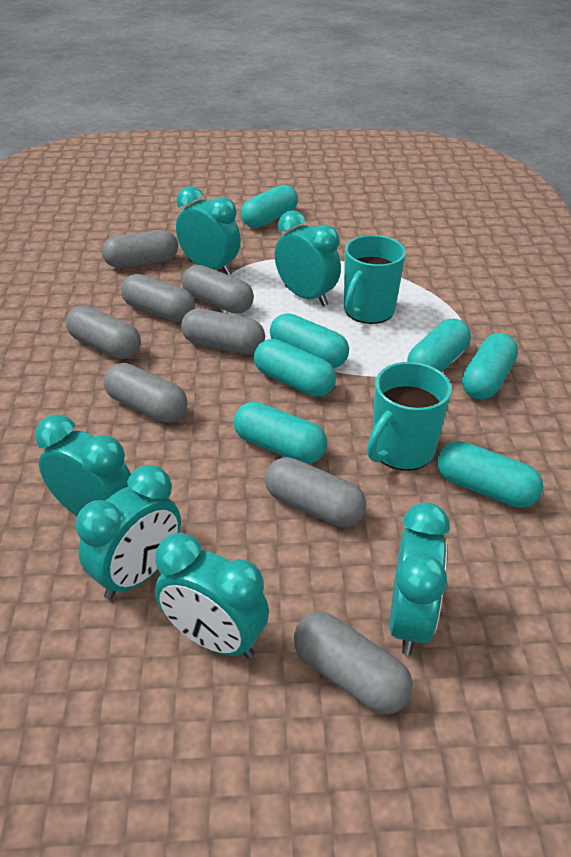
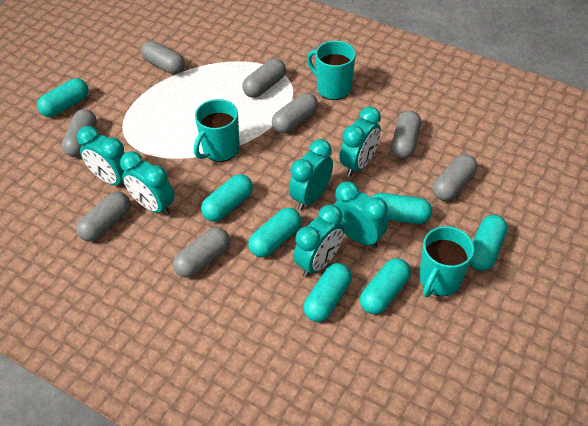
turquoise mug: 2 -> 3

